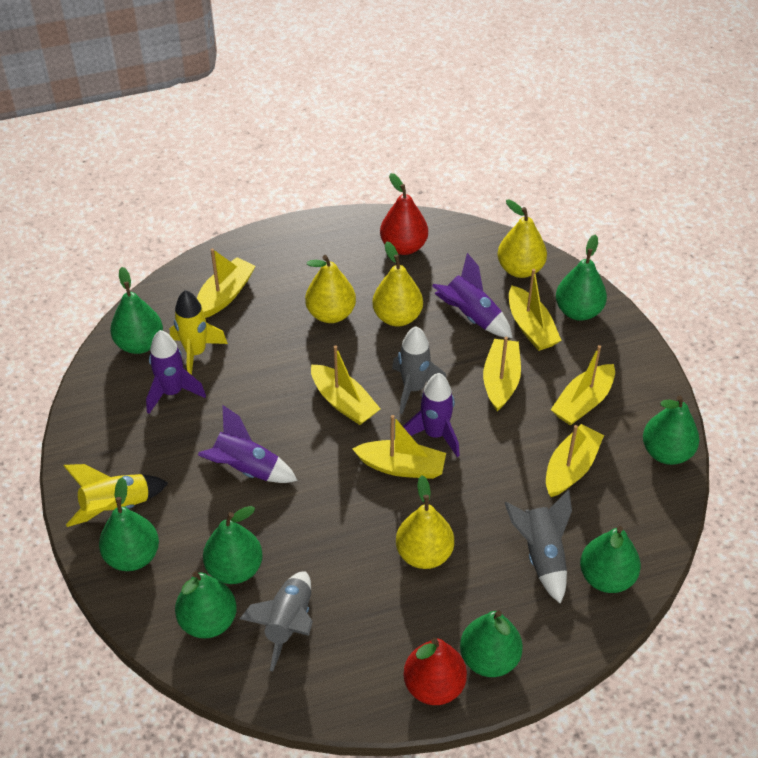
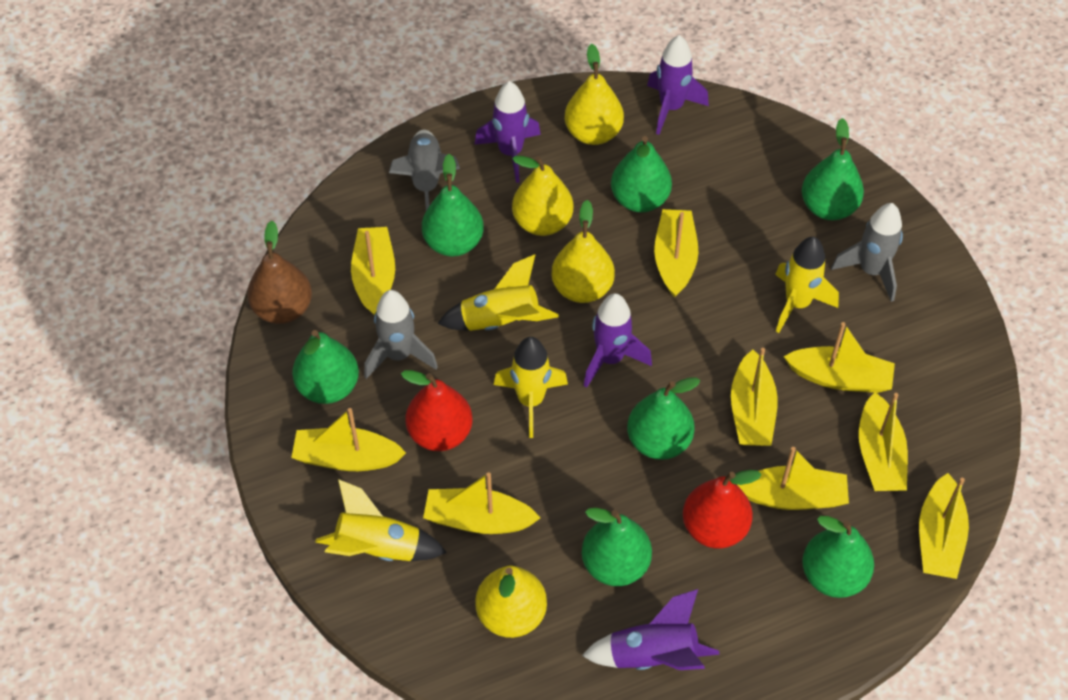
brown pear: 0 -> 1
green pear: 8 -> 7
yellow boat: 7 -> 9
yellow rocket: 2 -> 4

